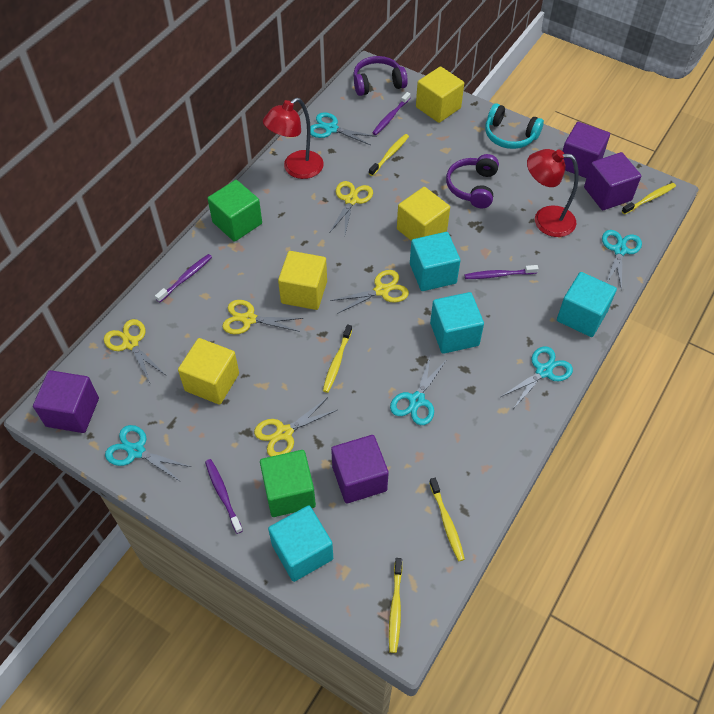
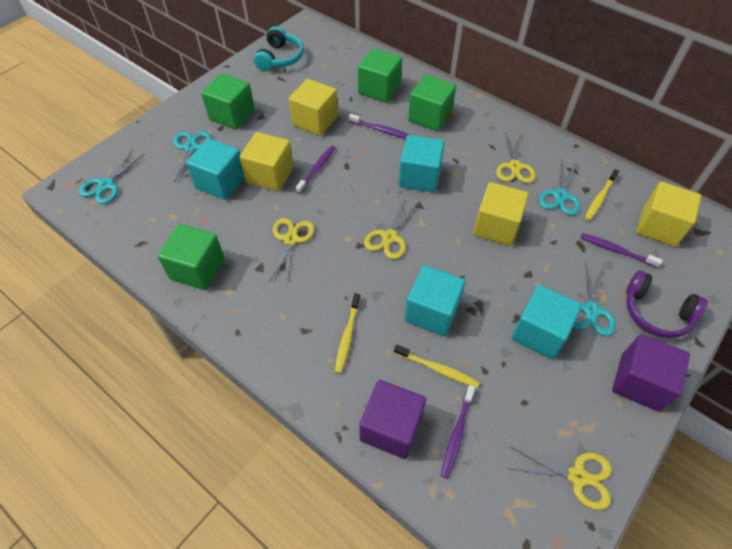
green cube: 2 -> 4
purple cube: 4 -> 2
purple headphones: 2 -> 1
red lamp: 2 -> 0
turquoise scissors: 5 -> 4
yellow scissors: 5 -> 4
yellow toothbrush: 5 -> 3

